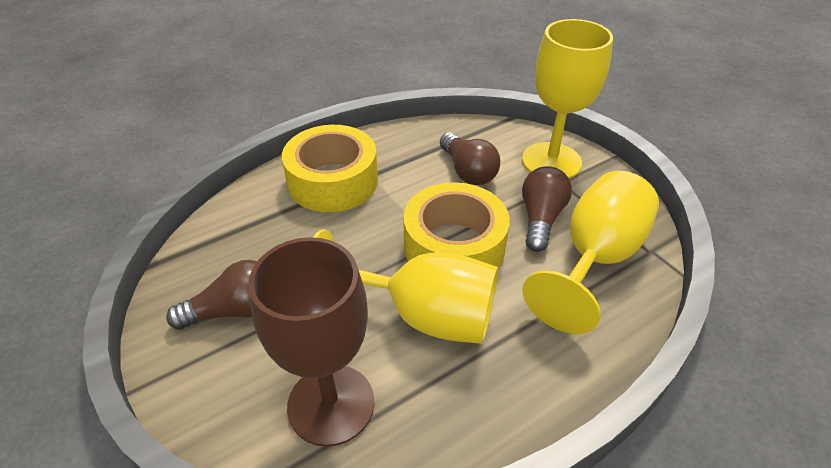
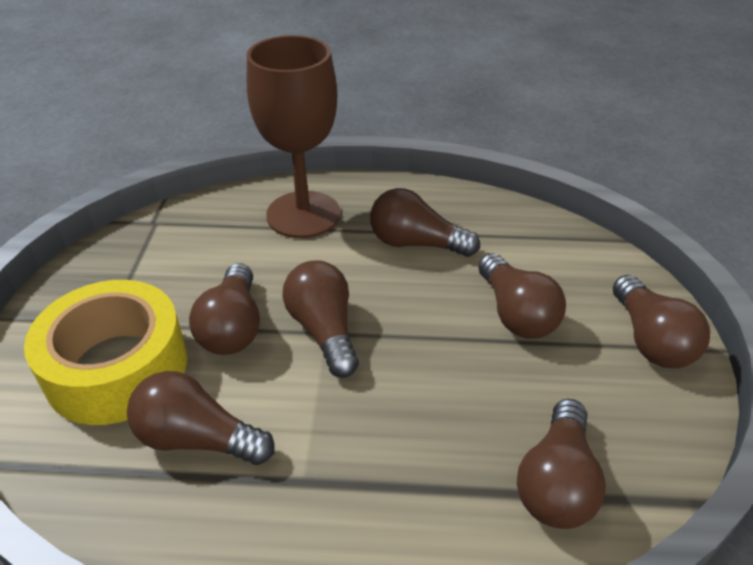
brown light bulb: 3 -> 7
yellow goblet: 3 -> 0
yellow tape: 2 -> 1

